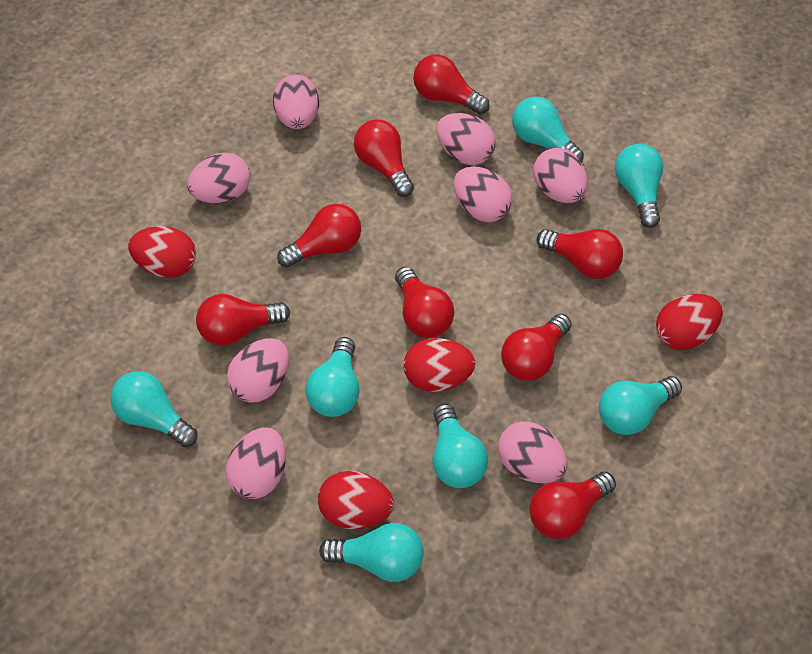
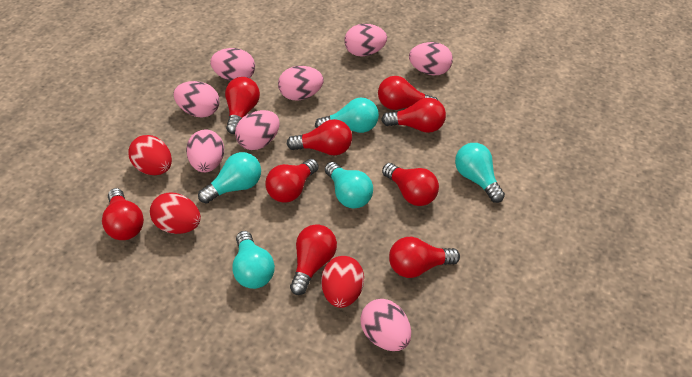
red egg: 4 -> 3
red light bulb: 8 -> 9
turquoise light bulb: 7 -> 5

